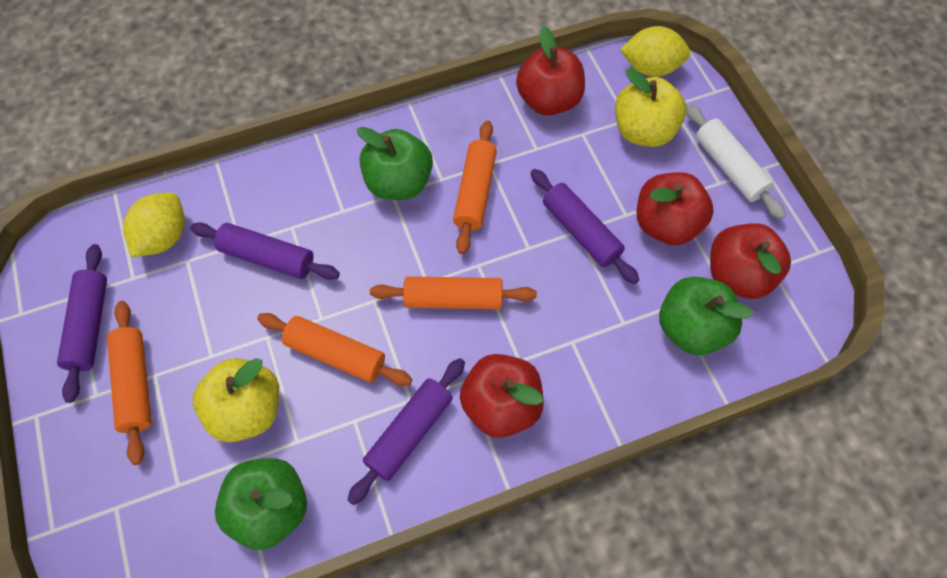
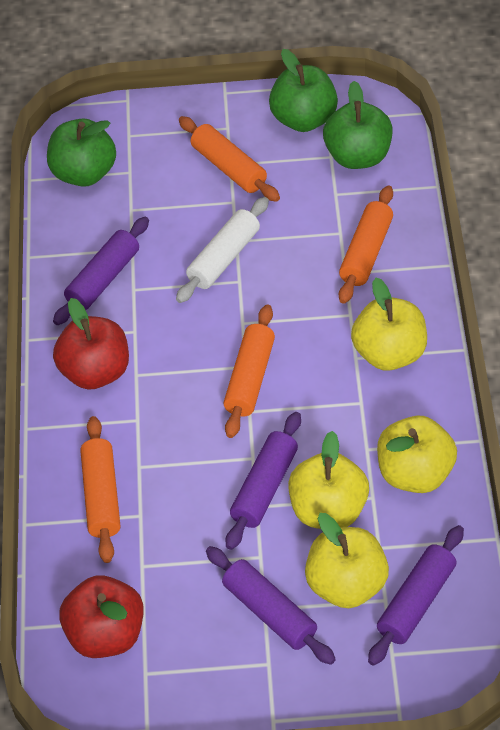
red apple: 4 -> 2
yellow apple: 2 -> 4
yellow lemon: 2 -> 0

